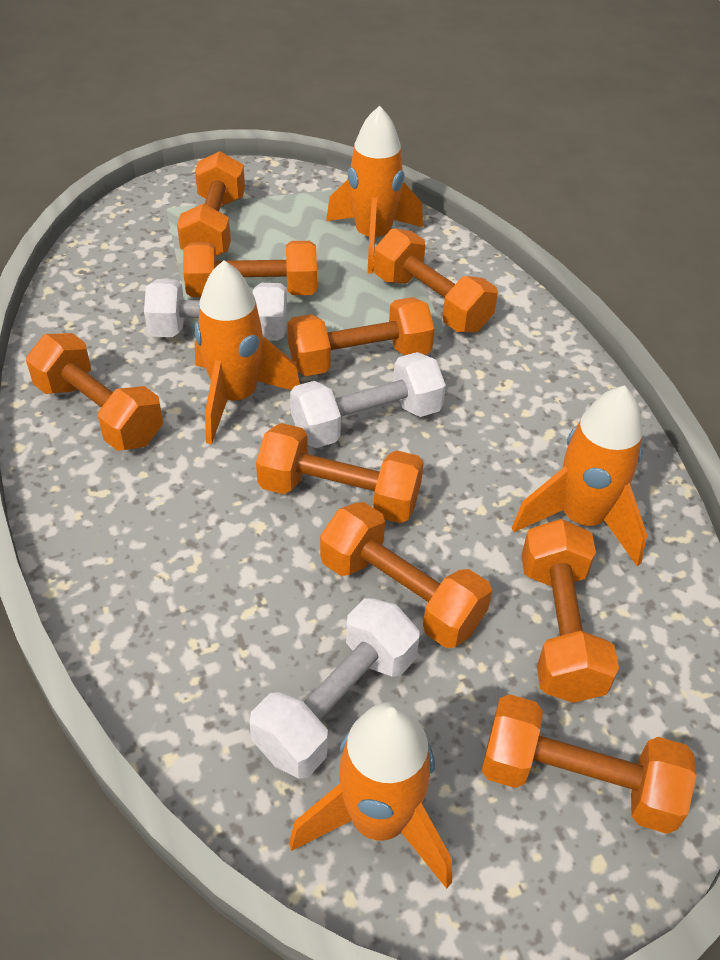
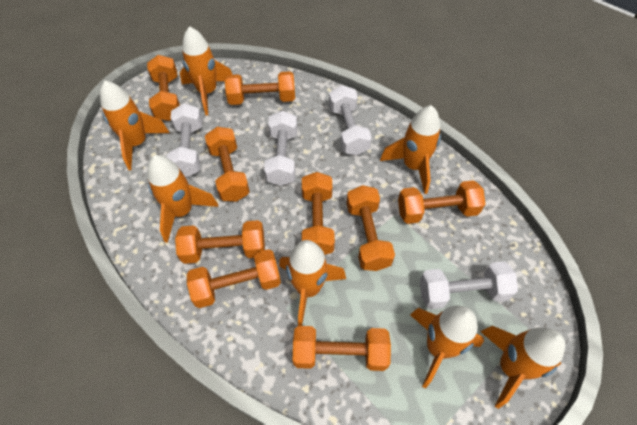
orange rocket: 4 -> 7
white dumbbell: 3 -> 4

